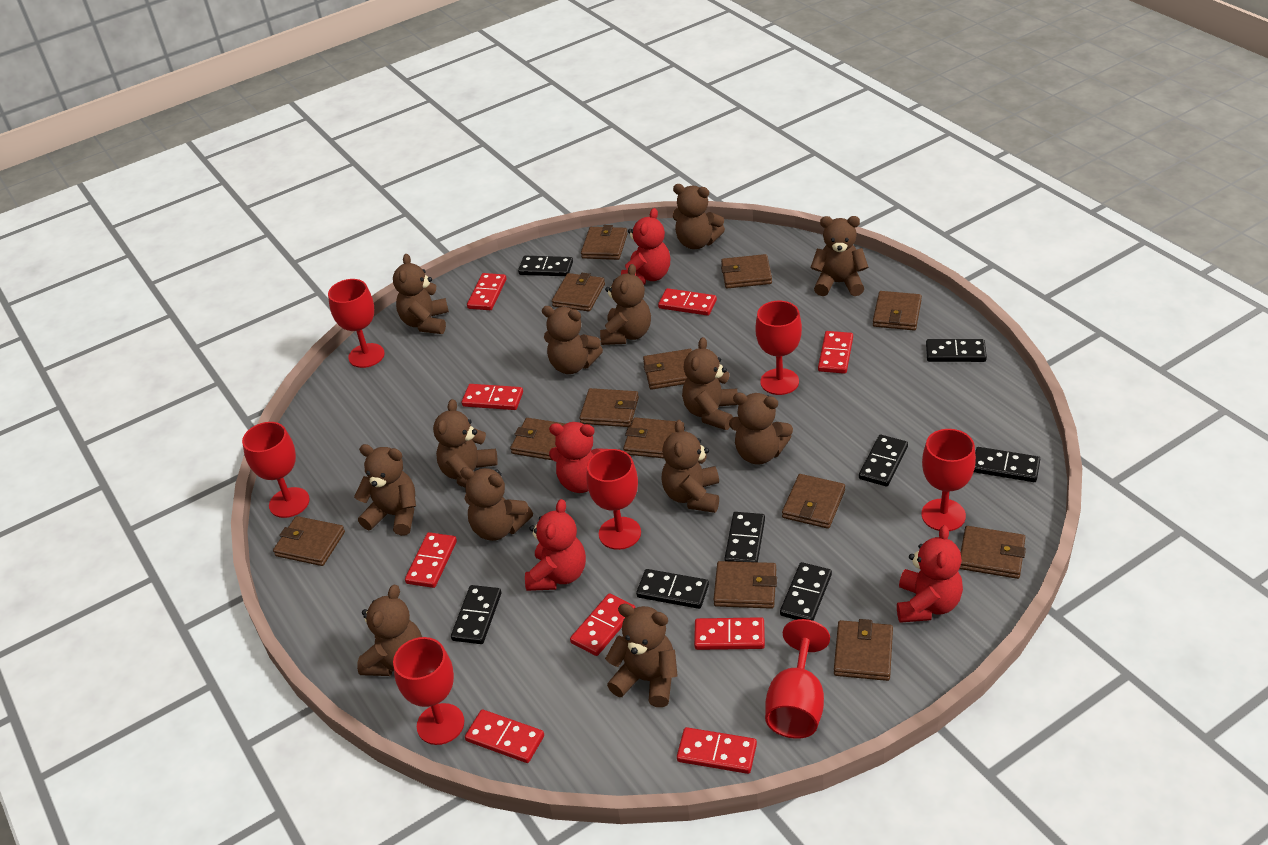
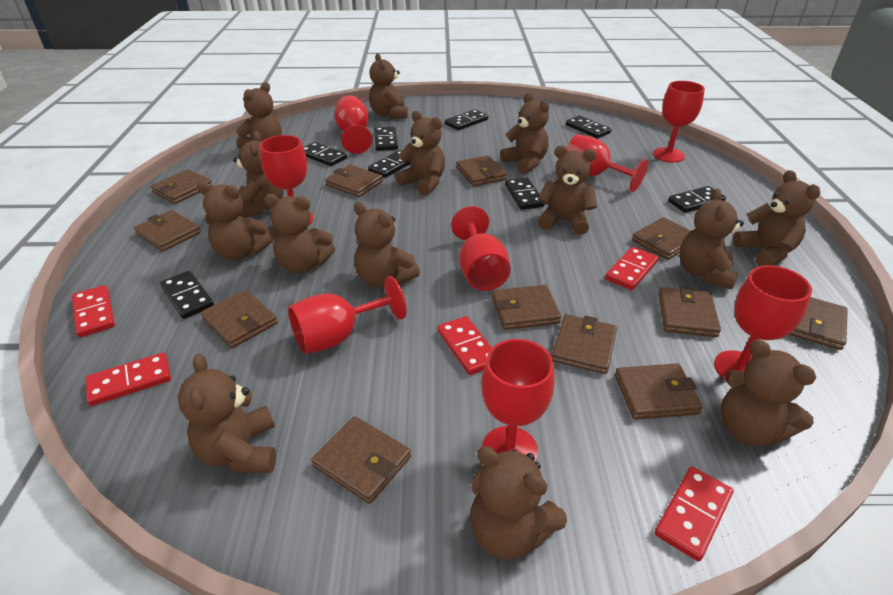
brown teddy bear: 13 -> 14
brown wallet: 13 -> 12
red domino: 9 -> 5
red goblet: 7 -> 8
red teddy bear: 4 -> 0

